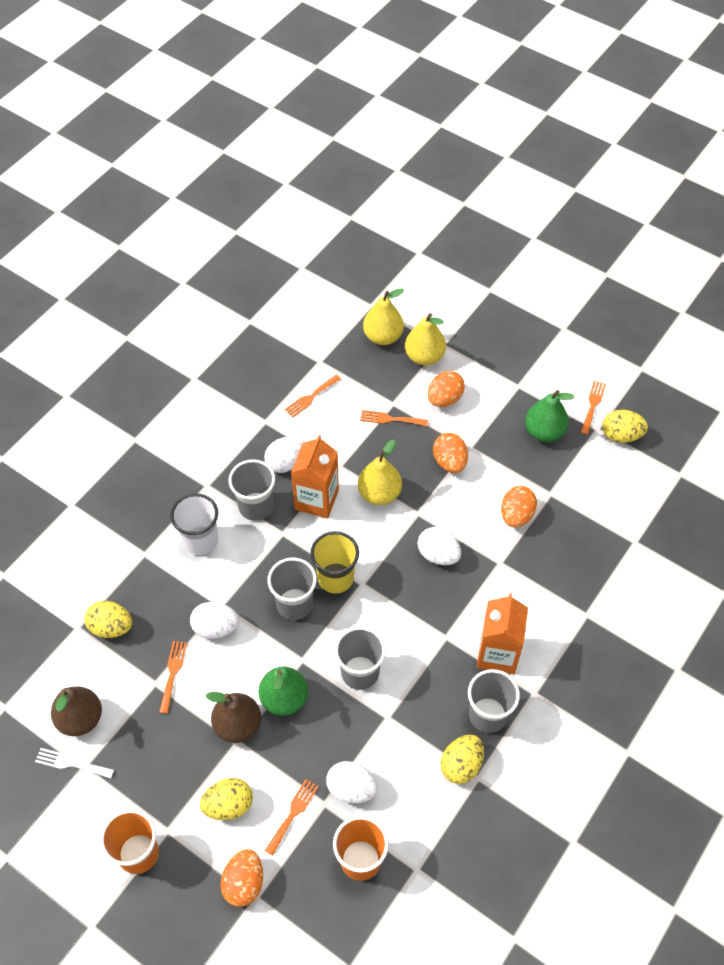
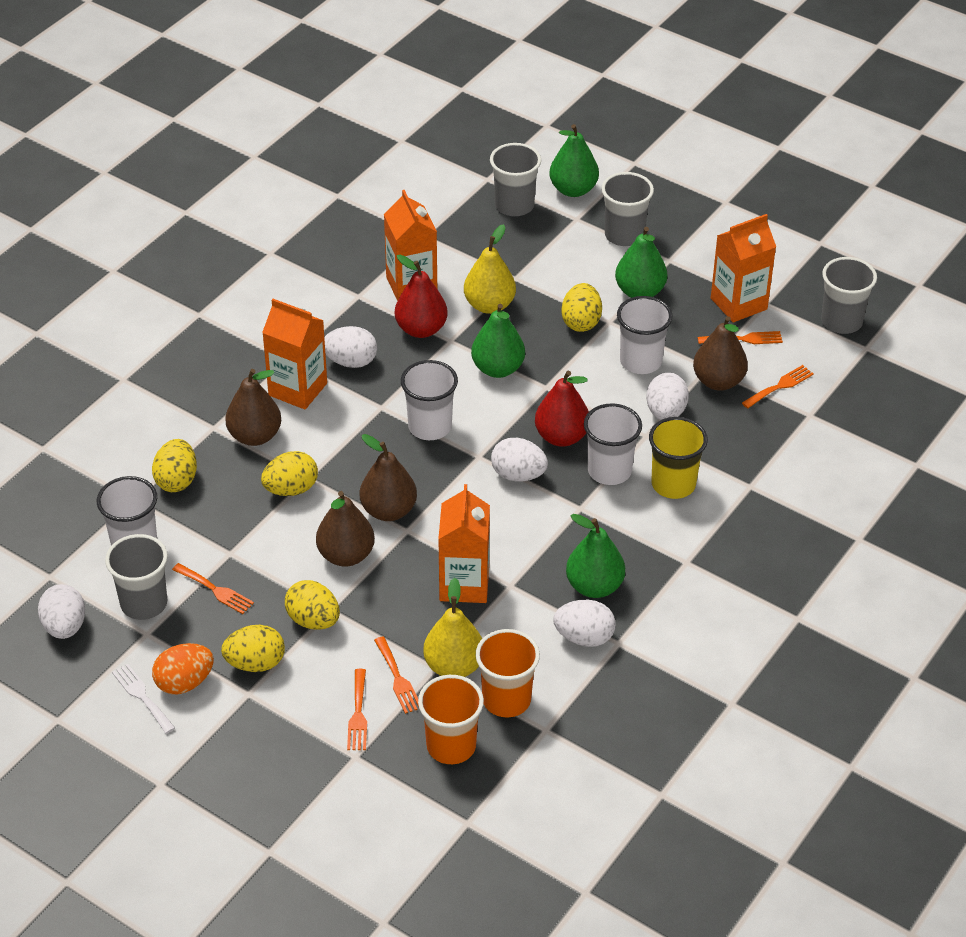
brown pear: 2 -> 4
green pear: 2 -> 4
orange carton: 2 -> 4
orange egg: 4 -> 1
red pear: 0 -> 2
white cup: 1 -> 4
white egg: 4 -> 5
yellow egg: 4 -> 5
yellow pear: 3 -> 2

